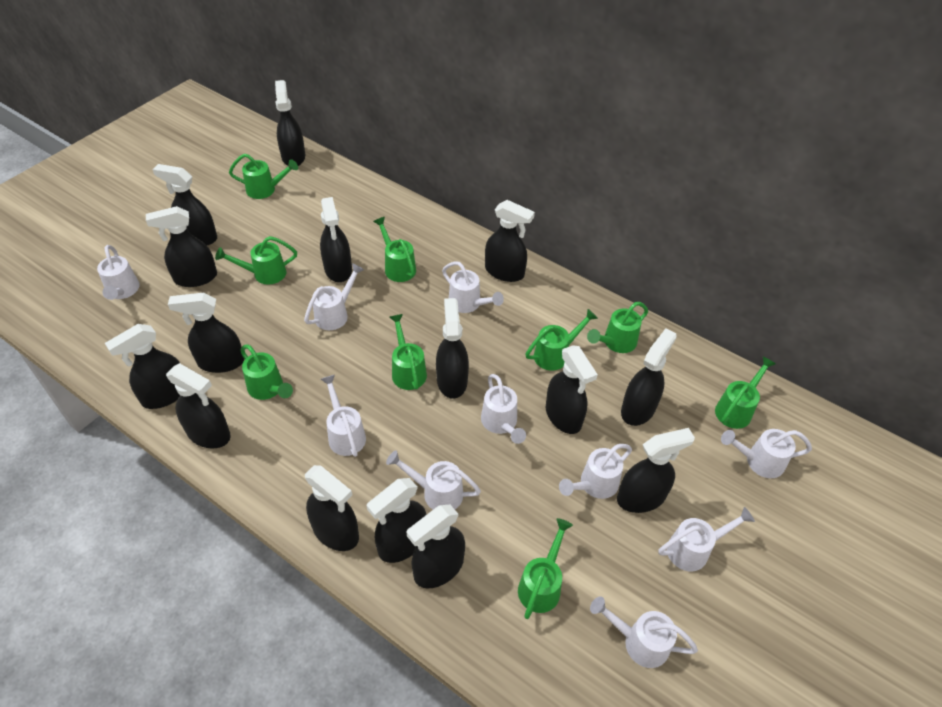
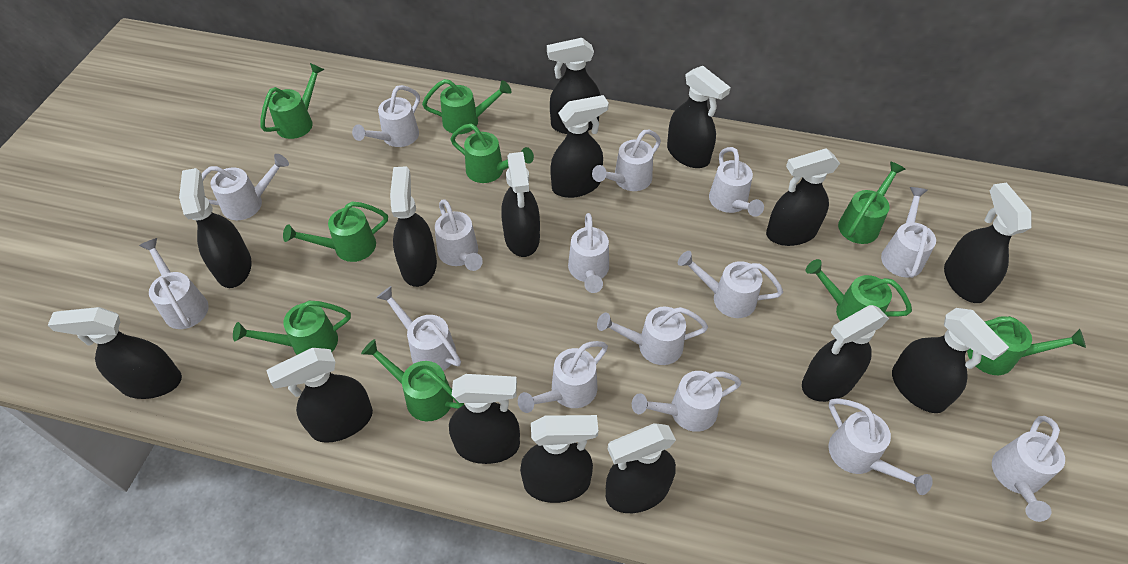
white watering can: 10 -> 15

